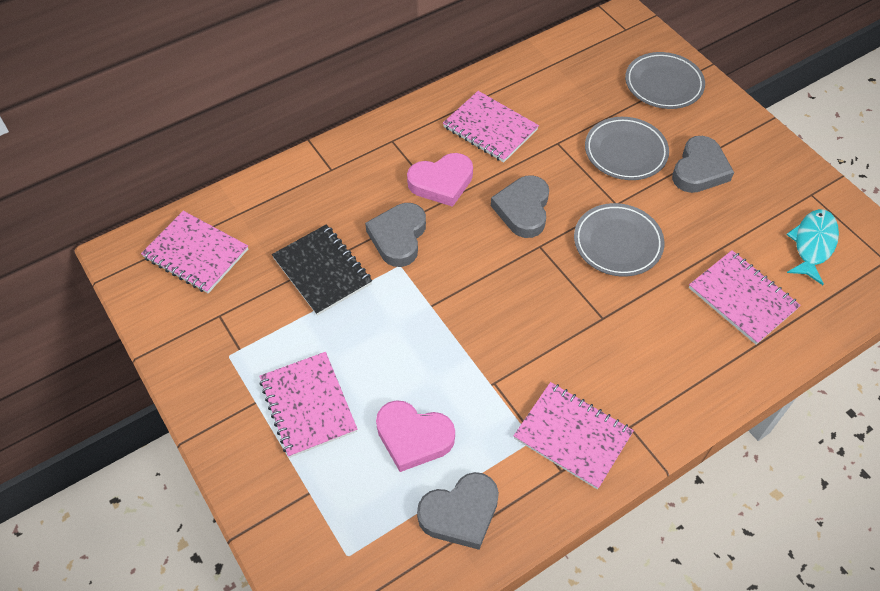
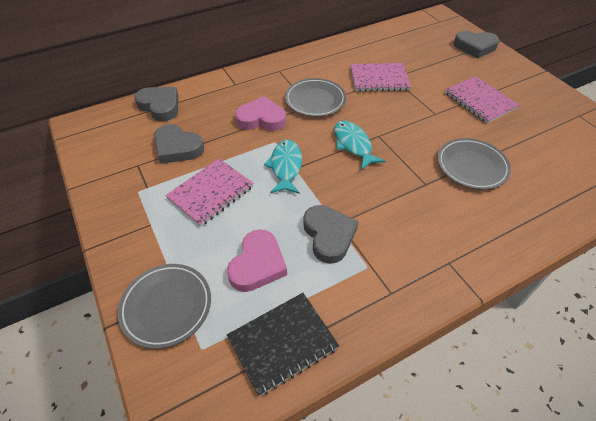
pink notebook: 5 -> 3
turquoise fish: 1 -> 2

